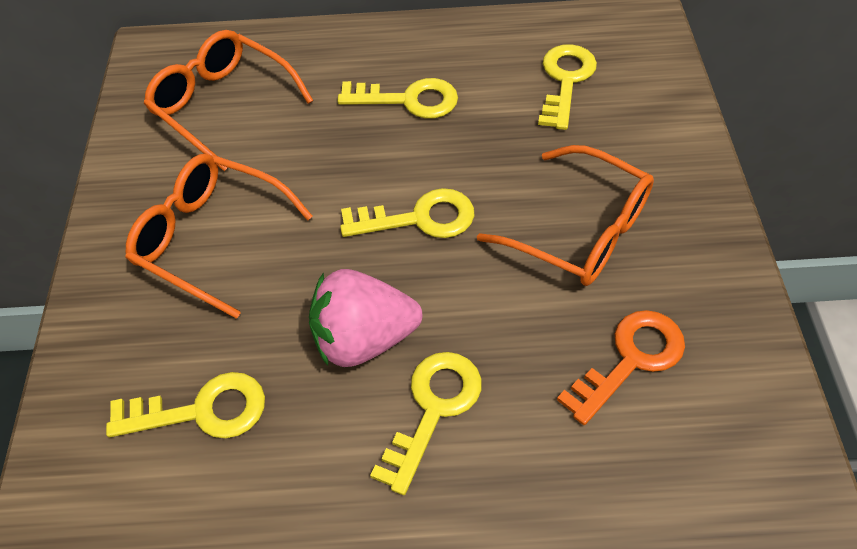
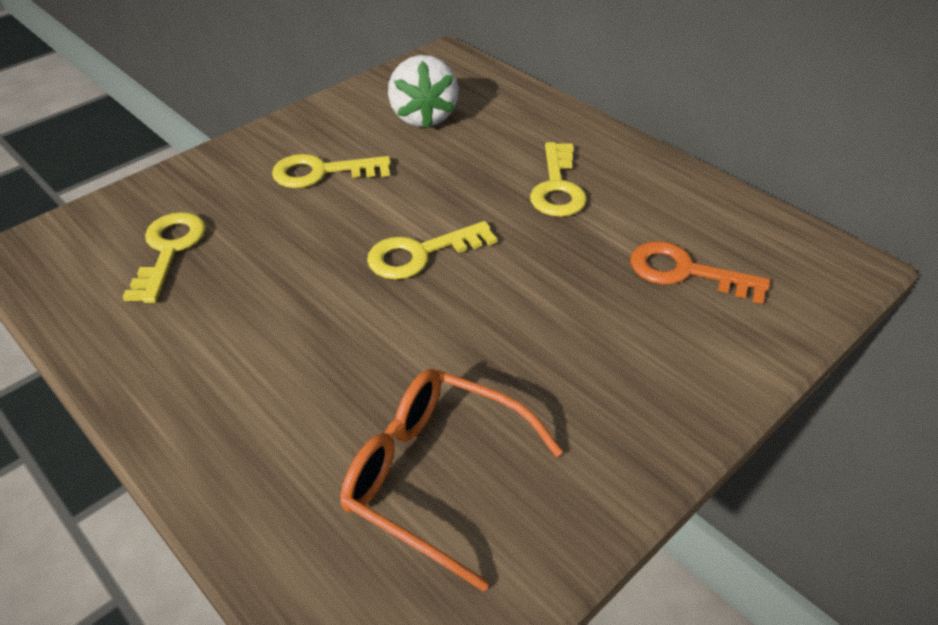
orange glasses: 3 -> 1
pink strawberry: 1 -> 0
white strawberry: 0 -> 1
yellow key: 5 -> 4

